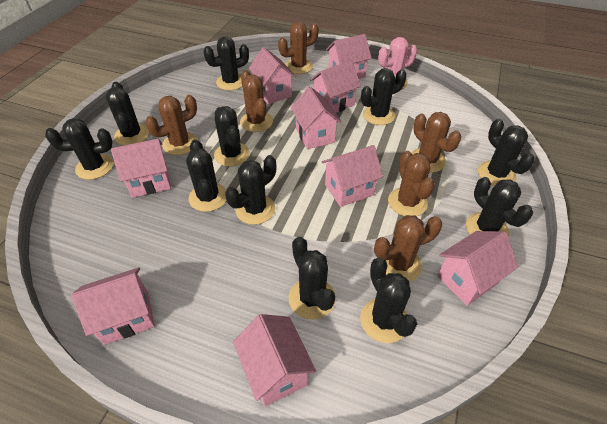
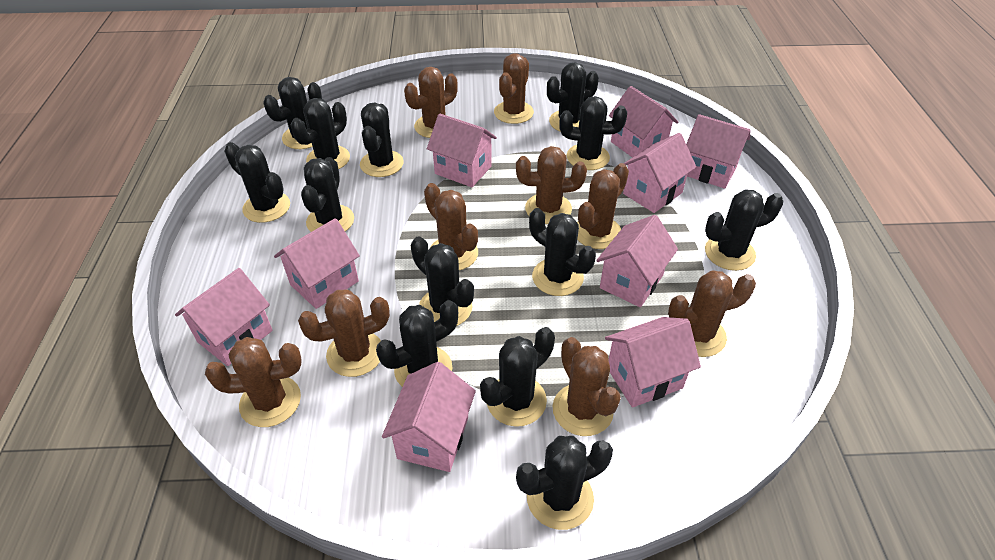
black cactus: 11 -> 13
brown cactus: 6 -> 9
pink cactus: 1 -> 0

